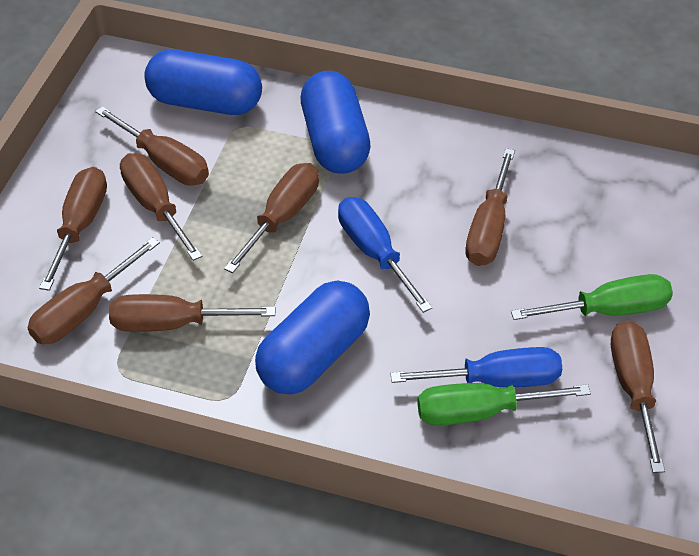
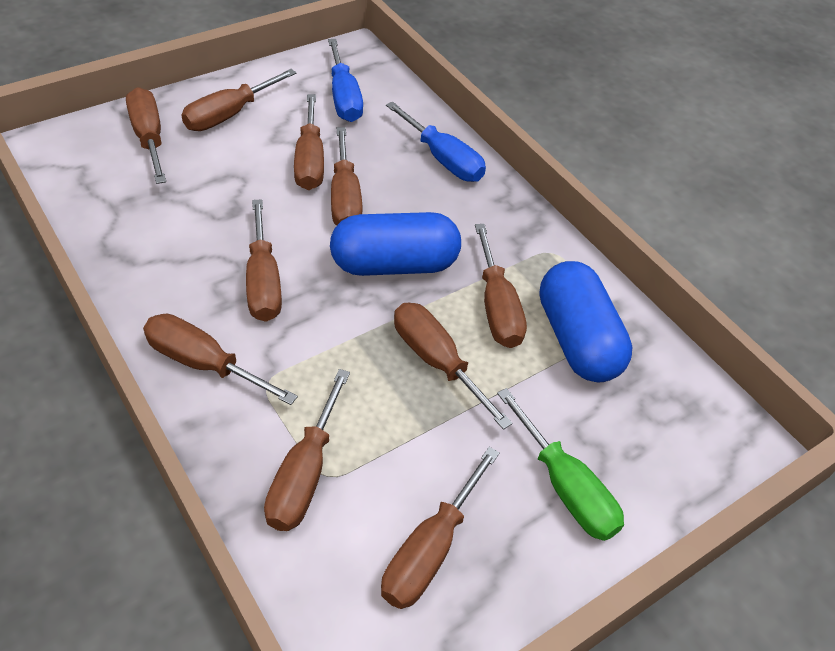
blue capsule: 3 -> 2
brown screwdriver: 8 -> 10
green screwdriver: 2 -> 1

